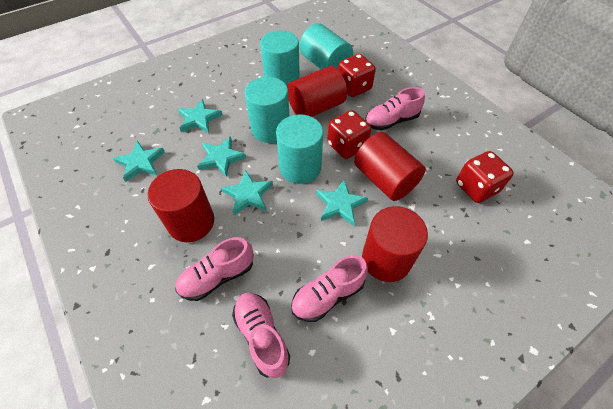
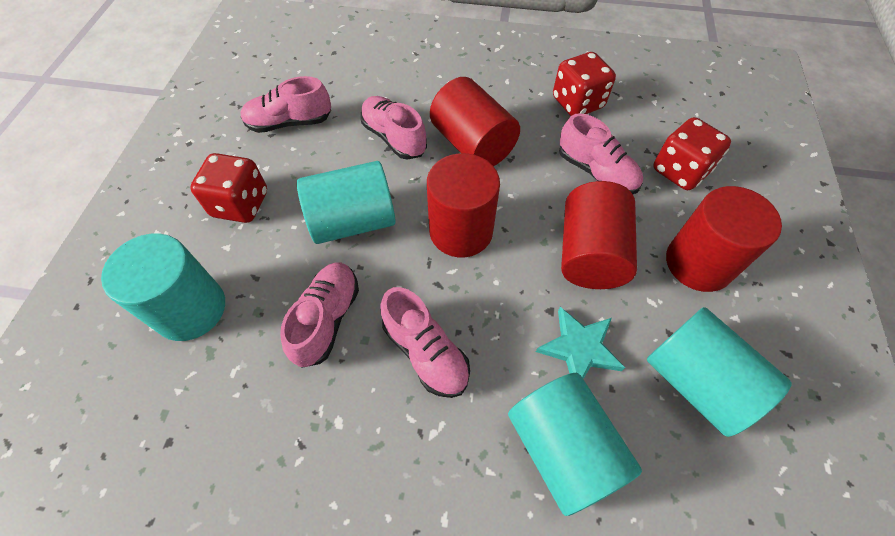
pink shoe: 4 -> 5
turquoise star: 5 -> 1

